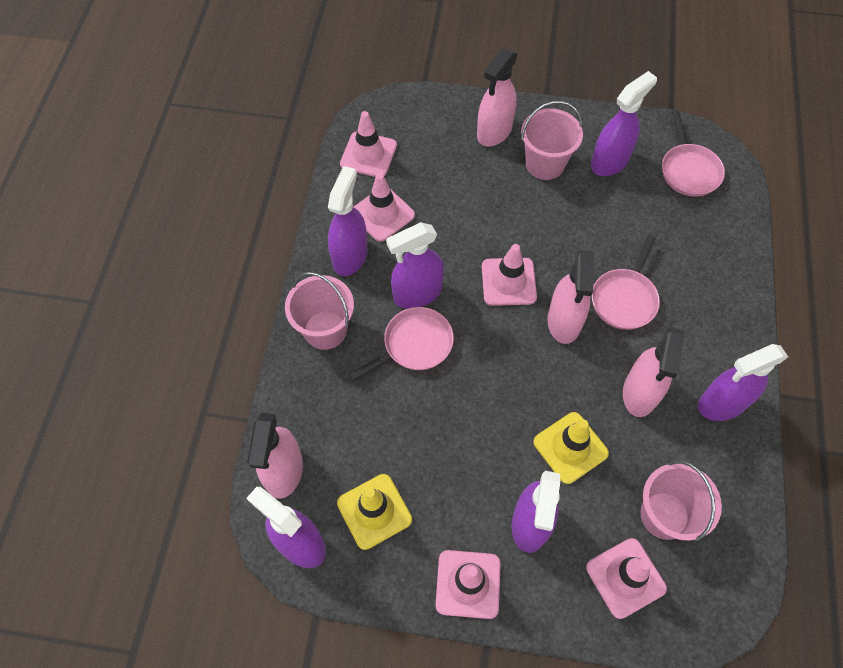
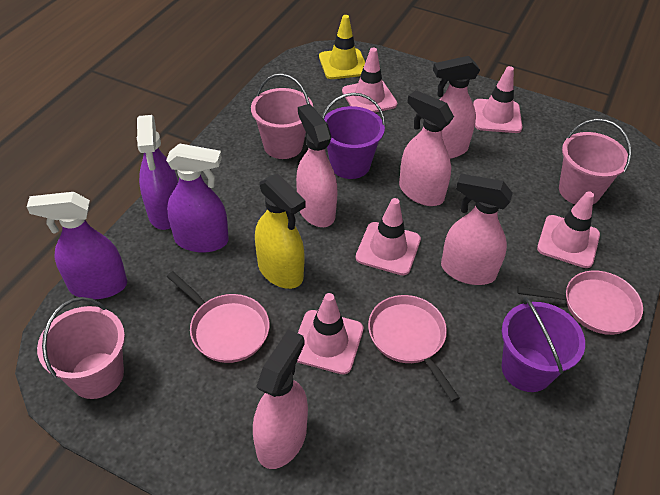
pink spray bottle: 4 -> 5
purple bucket: 0 -> 2
purple spray bottle: 6 -> 3
yellow spray bottle: 0 -> 1
yellow traffic cone: 2 -> 1

